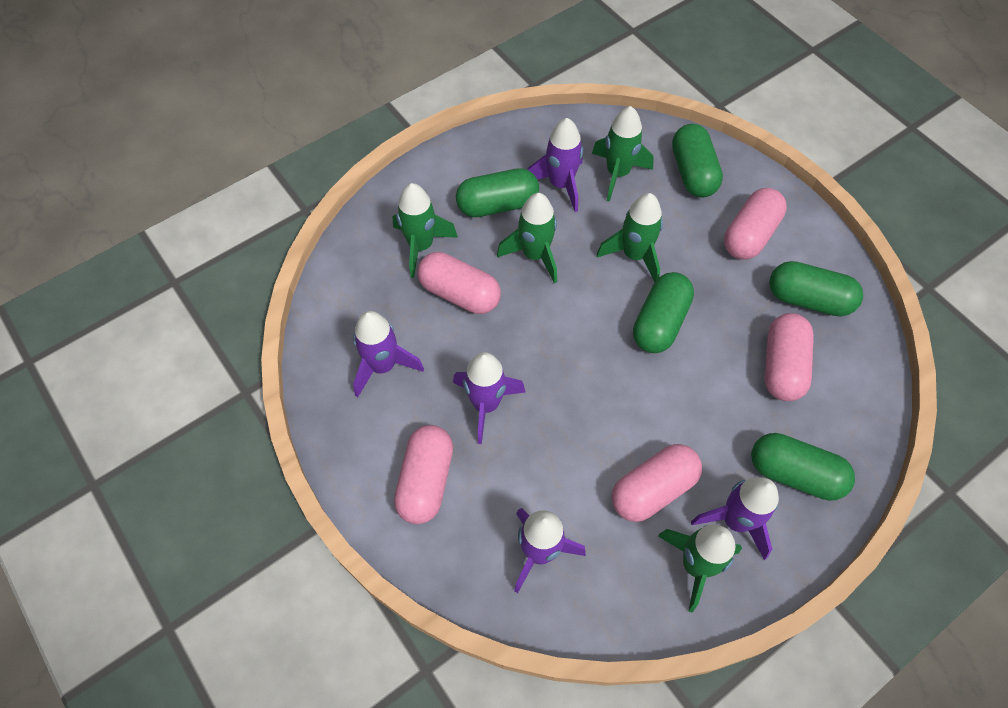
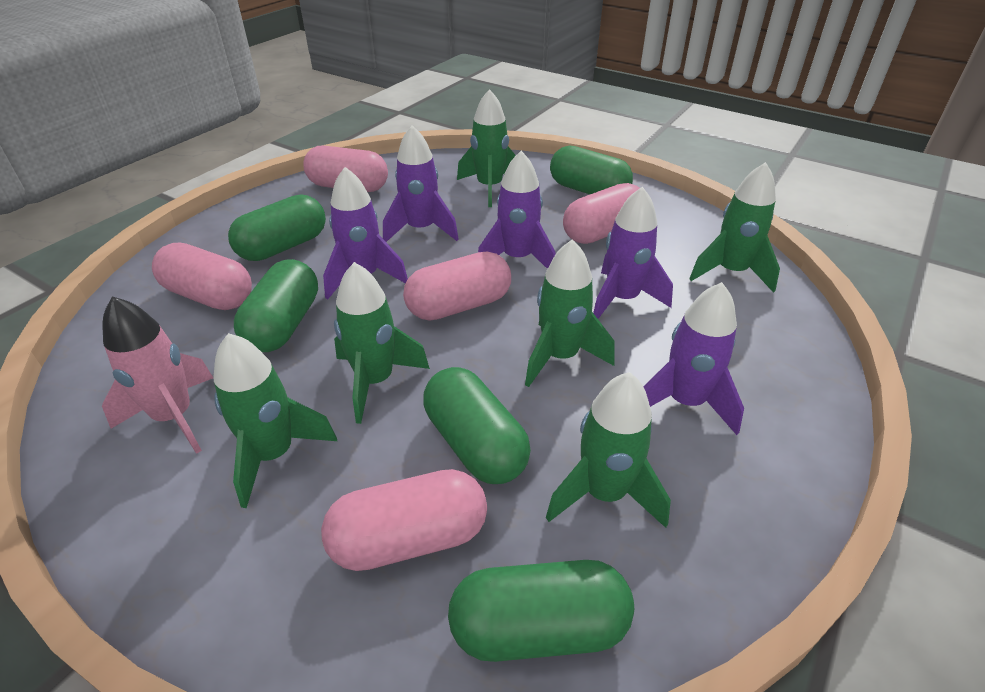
green rocket: 5 -> 6
pink rocket: 0 -> 1

